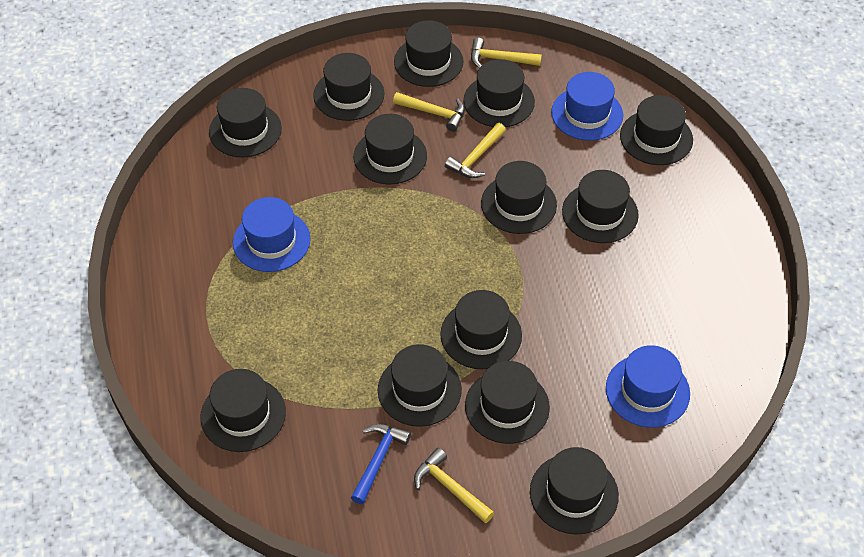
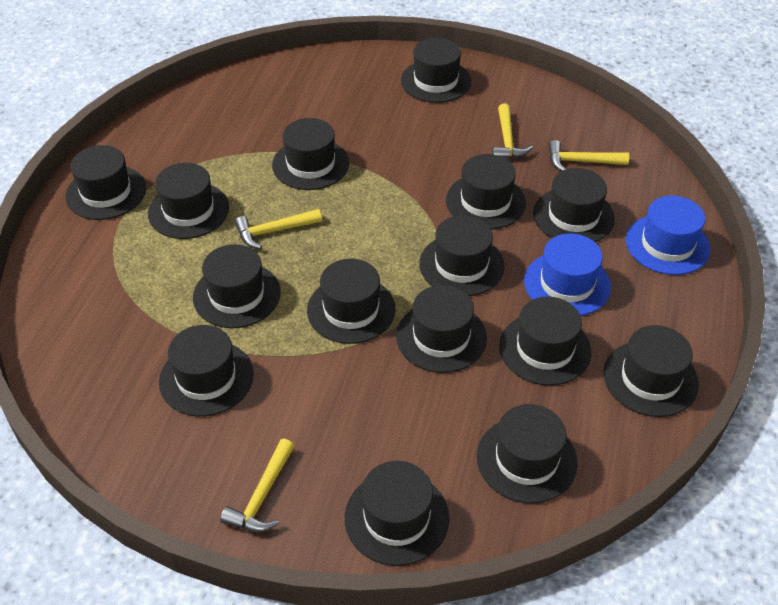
black hat: 13 -> 15
blue hammer: 1 -> 0
blue hat: 3 -> 2

